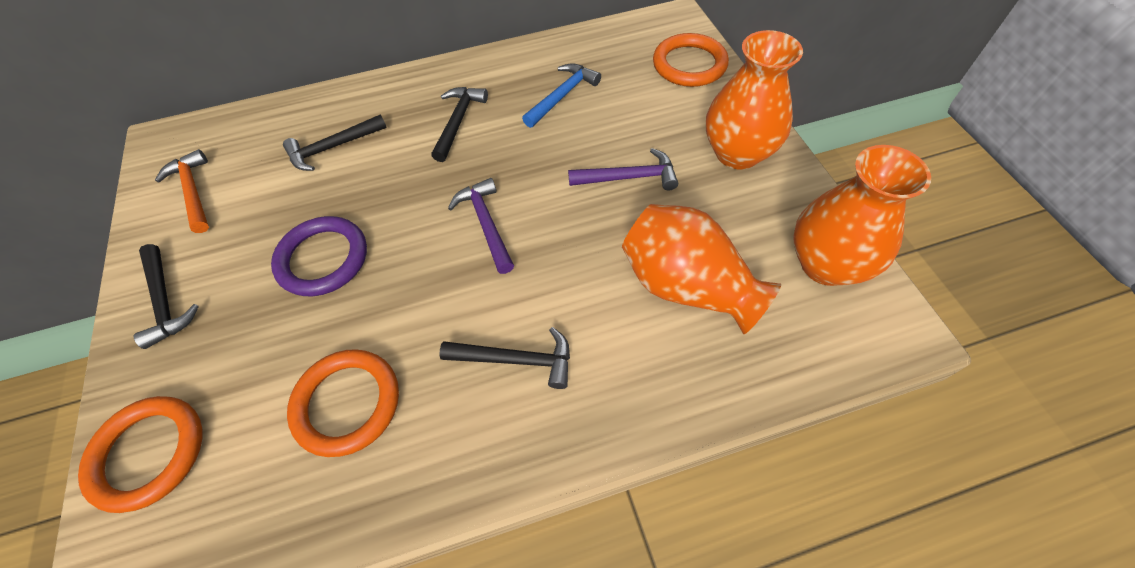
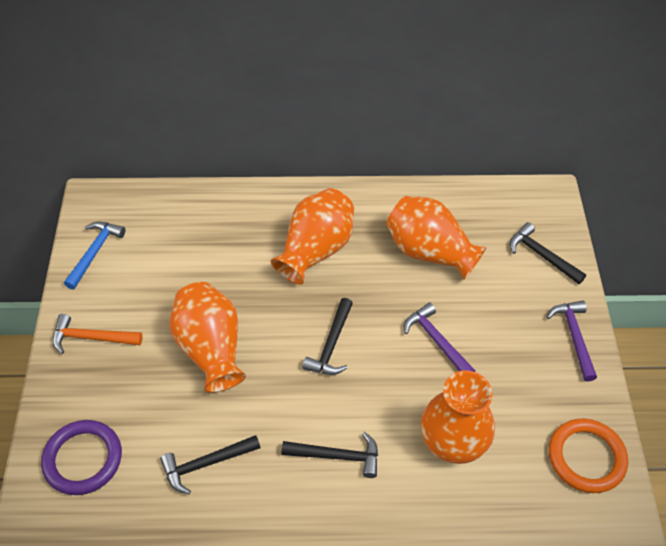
orange ring: 3 -> 1
orange vase: 3 -> 4

